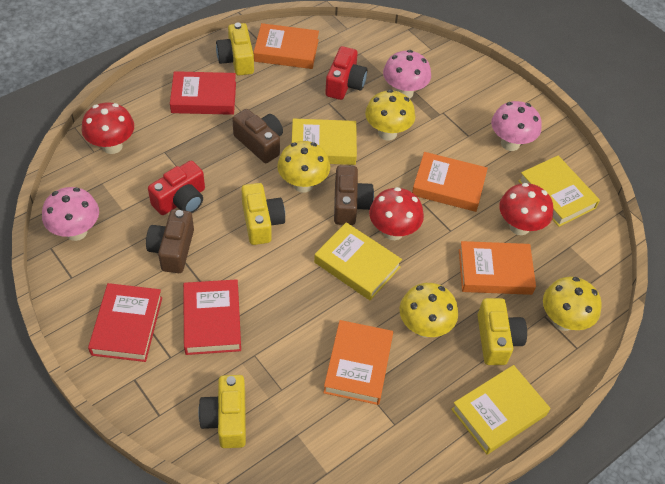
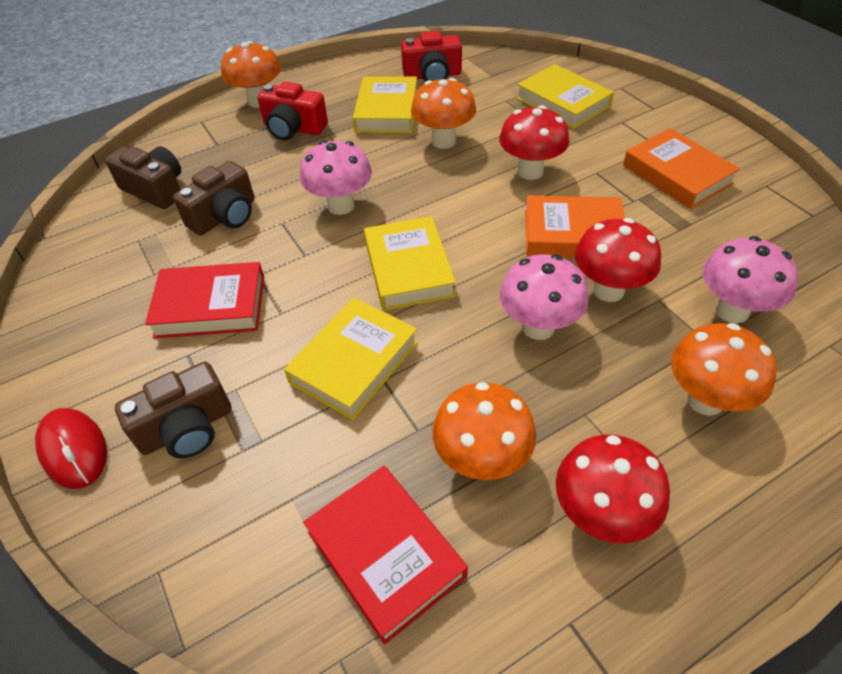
orange book: 4 -> 2
orange mushroom: 0 -> 4
red book: 3 -> 2
red mouse: 0 -> 1
yellow camera: 4 -> 0
yellow mushroom: 4 -> 0

